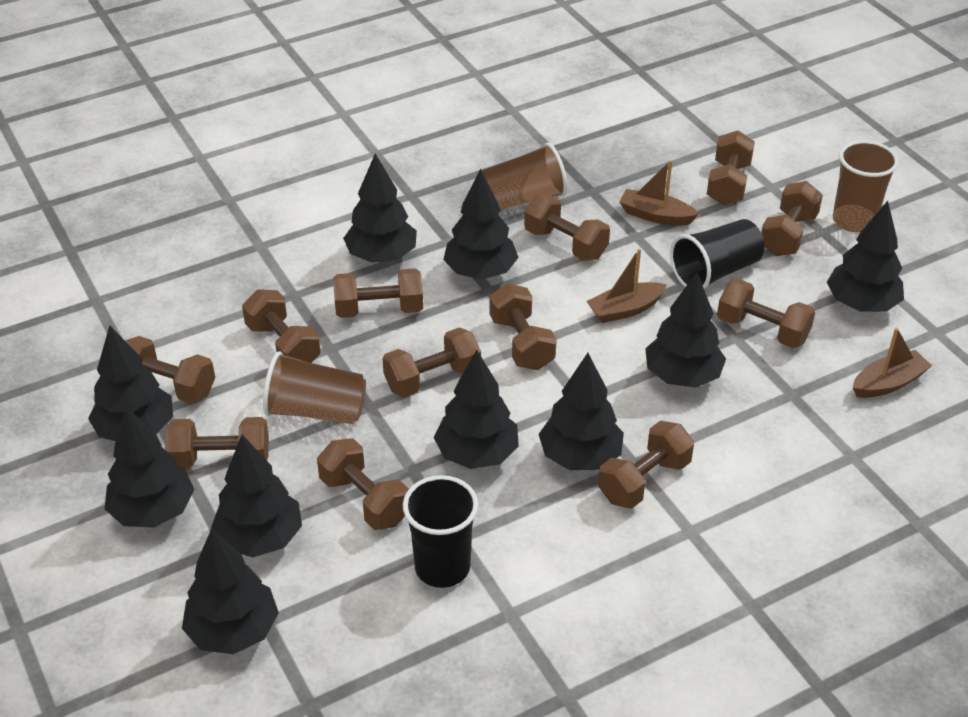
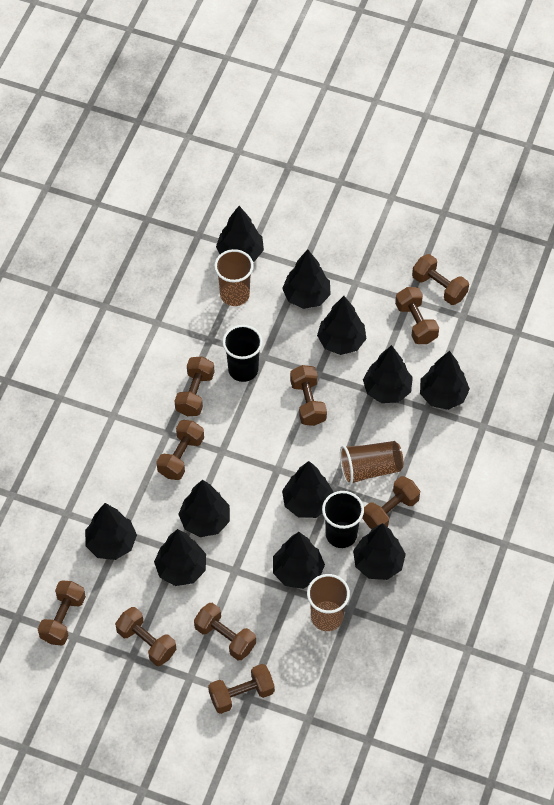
black tree: 10 -> 11
brown boat: 3 -> 0
brown dumbbell: 12 -> 10

